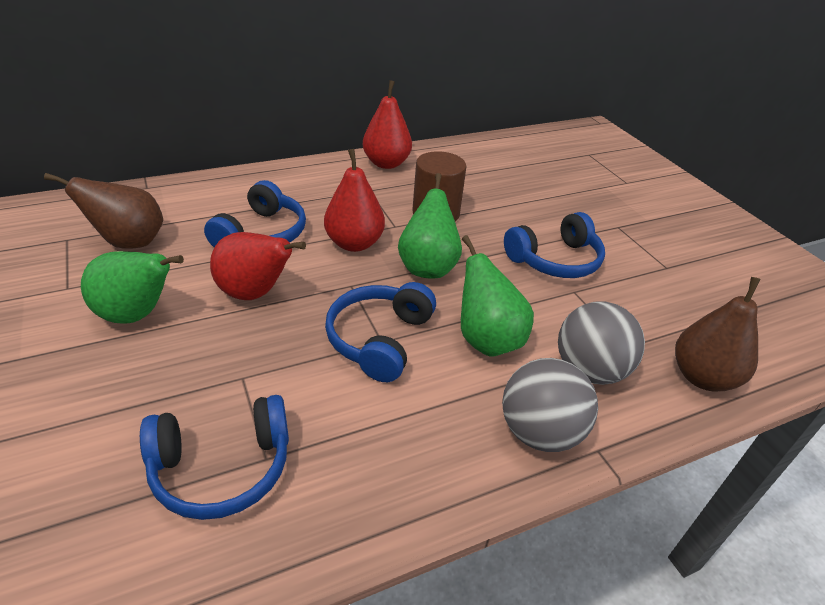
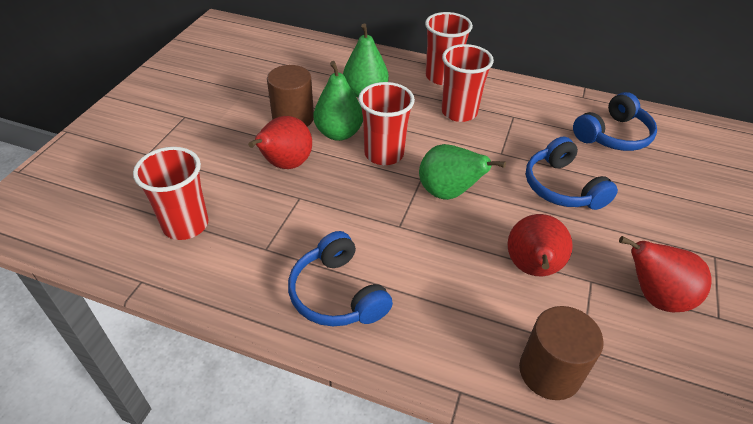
blue headphones: 4 -> 3
brown cylinder: 1 -> 2
brown pear: 2 -> 0
grey ball: 2 -> 0
red cup: 0 -> 4

